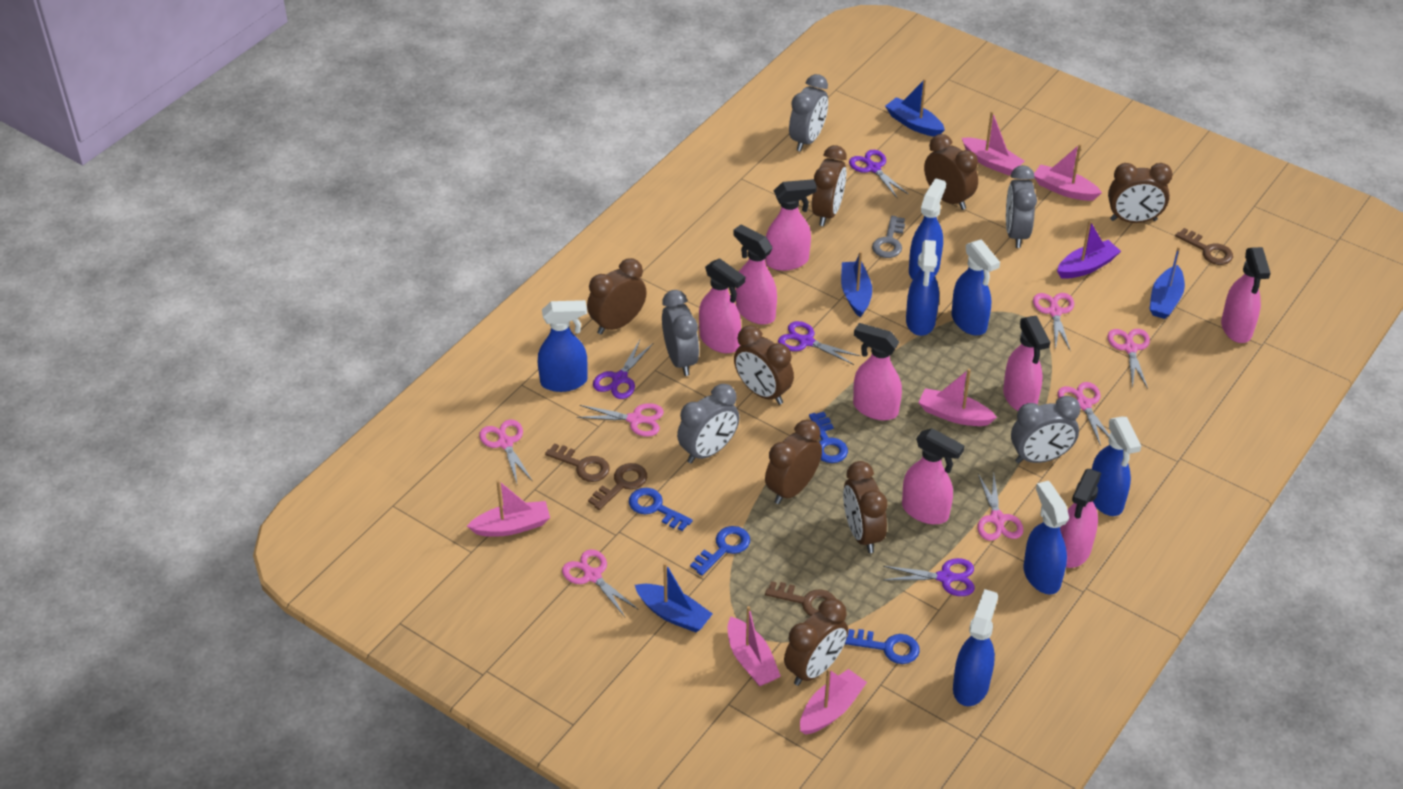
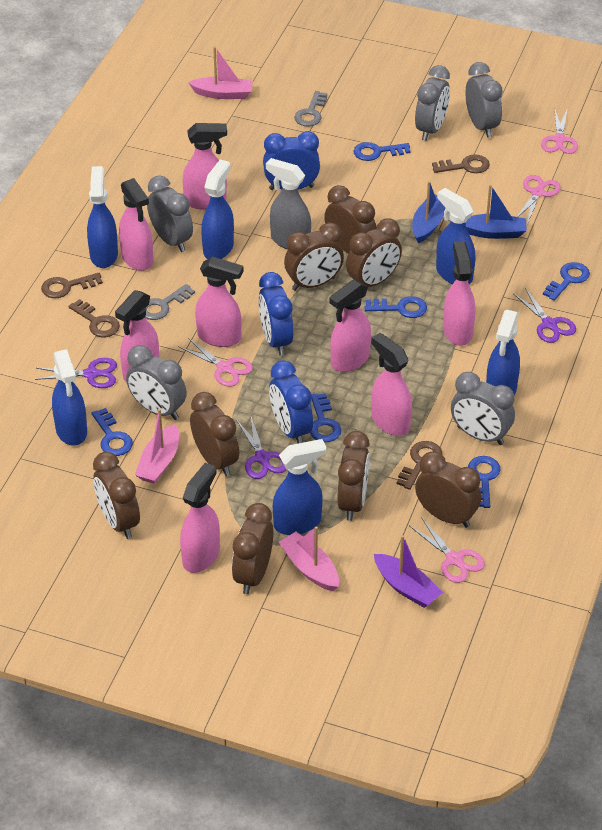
blue boat: 4 -> 2
blue clock: 0 -> 3
blue key: 4 -> 6
blue spray bottle: 7 -> 6
grey key: 1 -> 2
grey spray bottle: 0 -> 1
pink boat: 6 -> 3
pink scissors: 7 -> 4
purple scissors: 4 -> 3

